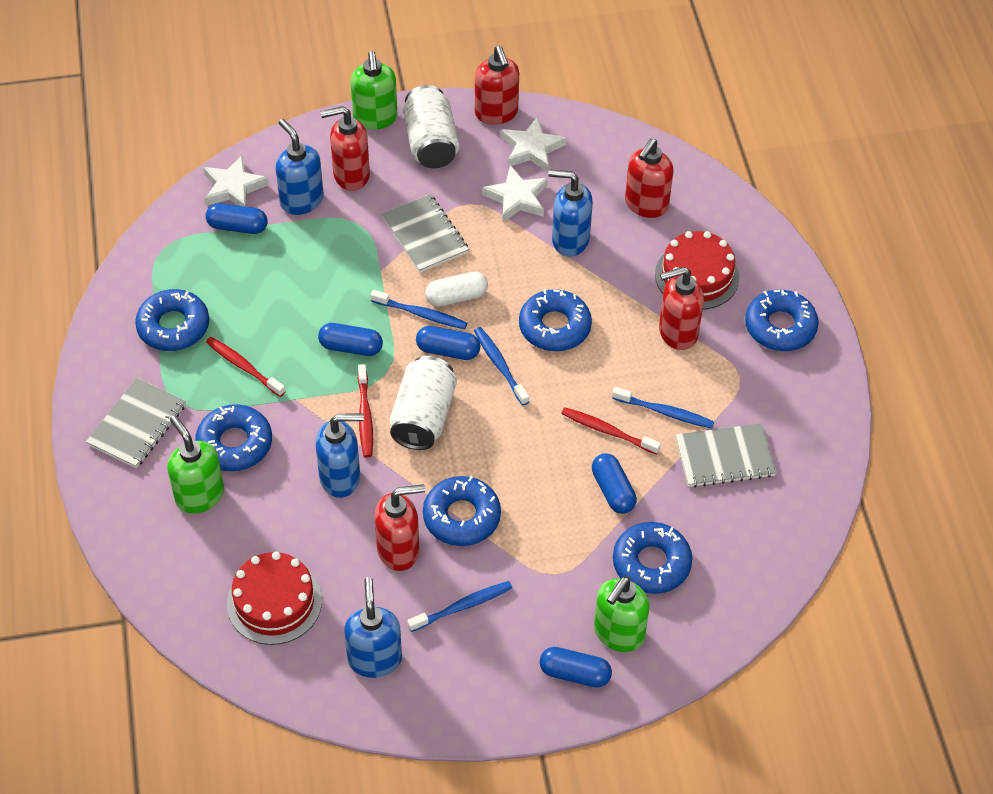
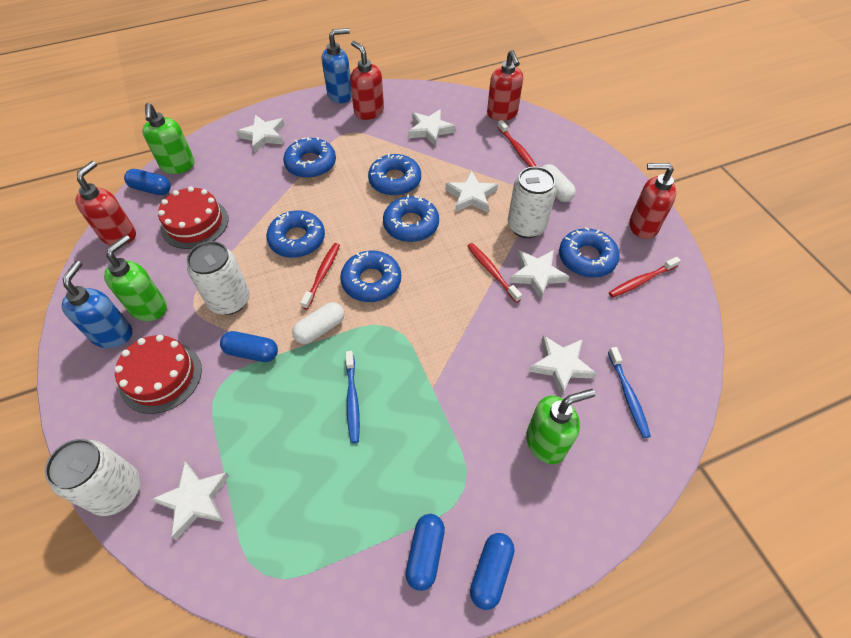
blue capsule: 5 -> 4
blue soap dispenser: 4 -> 2
blue toothbrush: 4 -> 2
grey notebook: 3 -> 0
red soap dispenser: 5 -> 4
red toothbrush: 3 -> 4
white can: 2 -> 3
white capsule: 1 -> 2
white star: 3 -> 6

